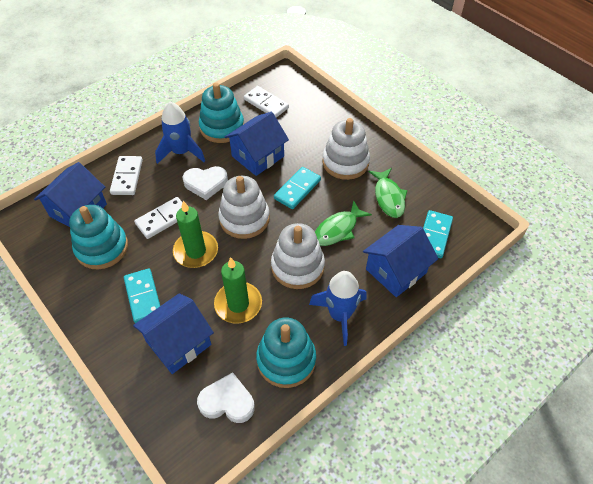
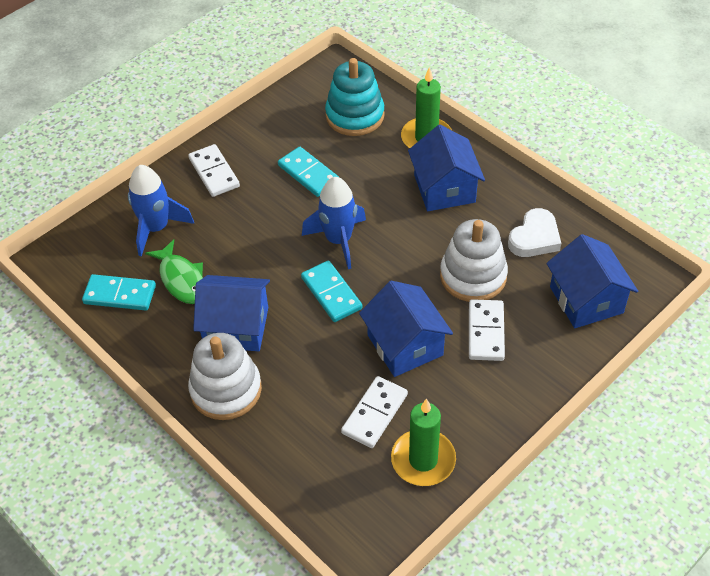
green fish: 2 -> 1
turquoise stacking toy: 3 -> 1
white heart: 2 -> 1
white stacking toy: 3 -> 2

